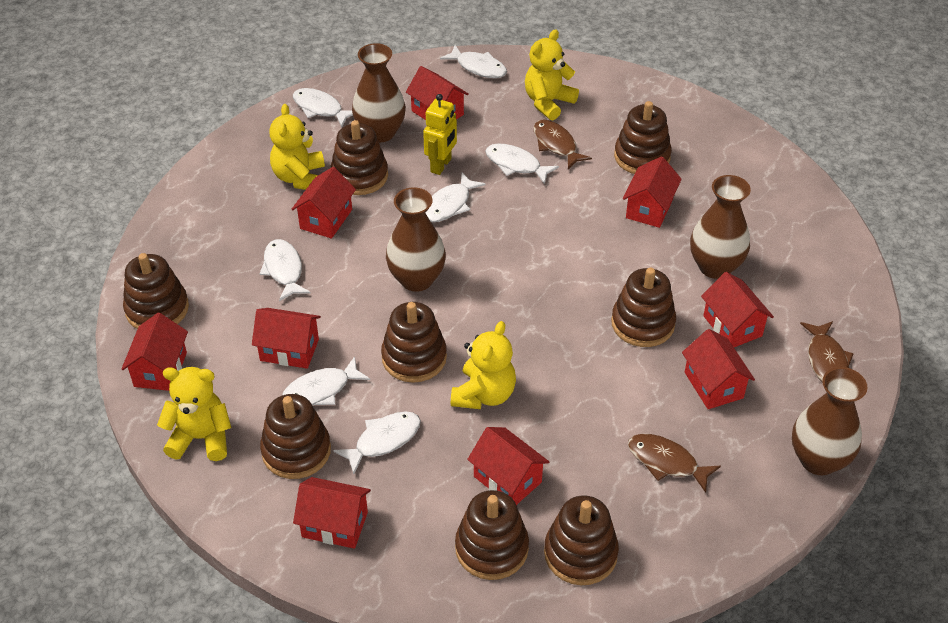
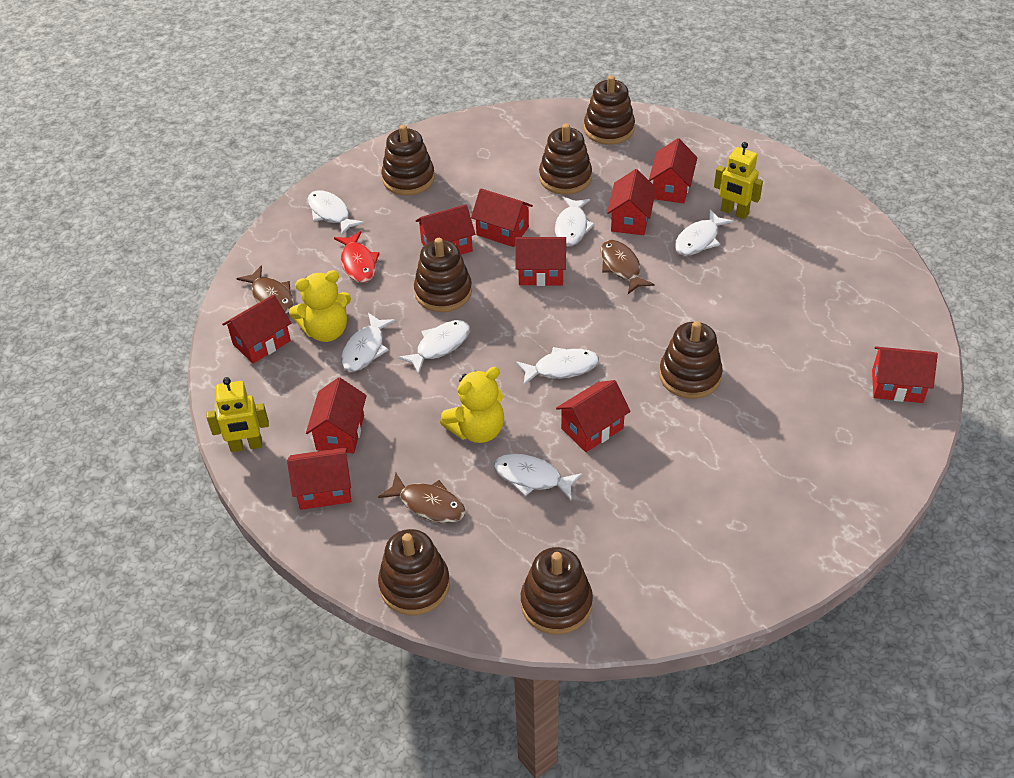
brown stacking toy: 8 -> 7
brown vase: 4 -> 0
red fish: 0 -> 1
red house: 9 -> 10
yellow robot: 1 -> 2
yellow teddy bear: 4 -> 2

